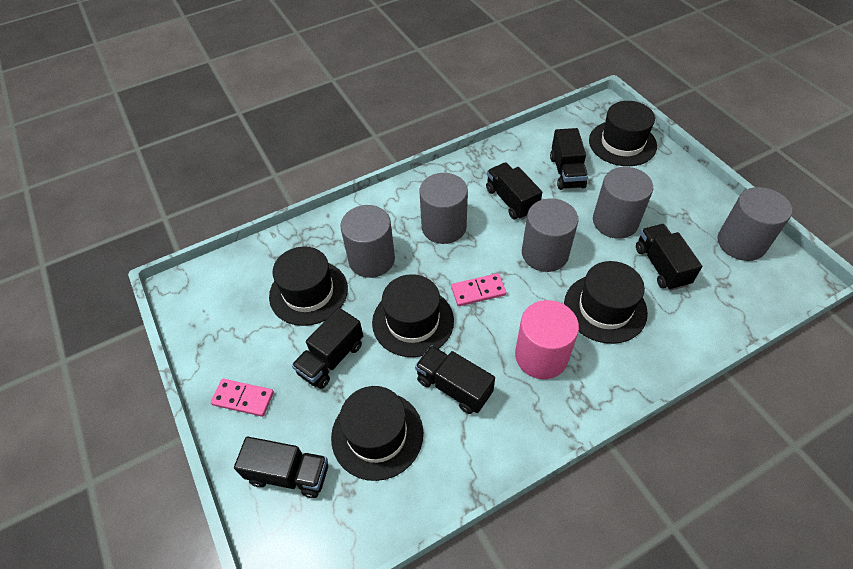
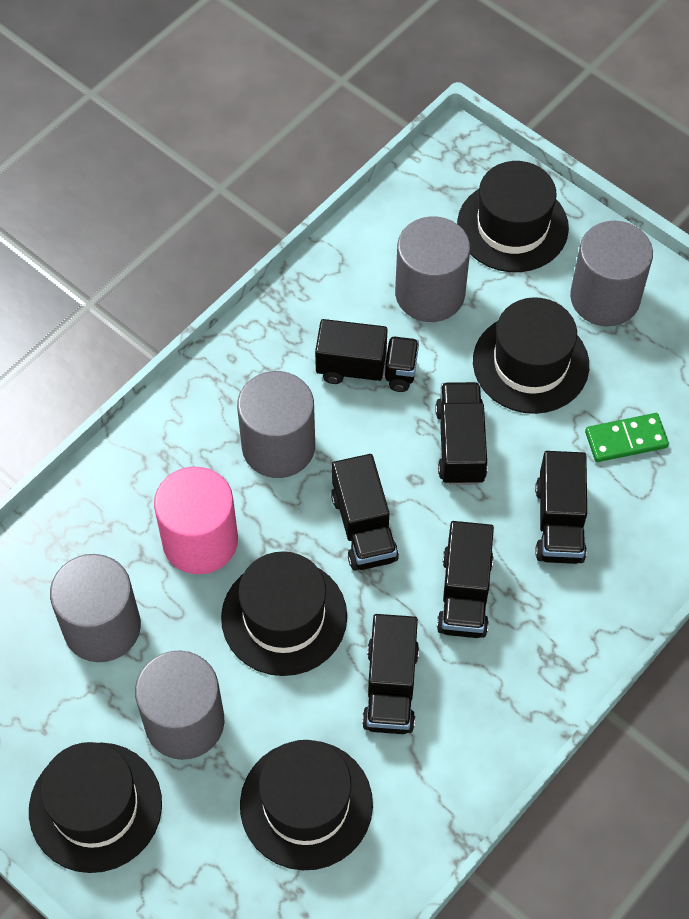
green domino: 0 -> 1
pink domino: 2 -> 0

